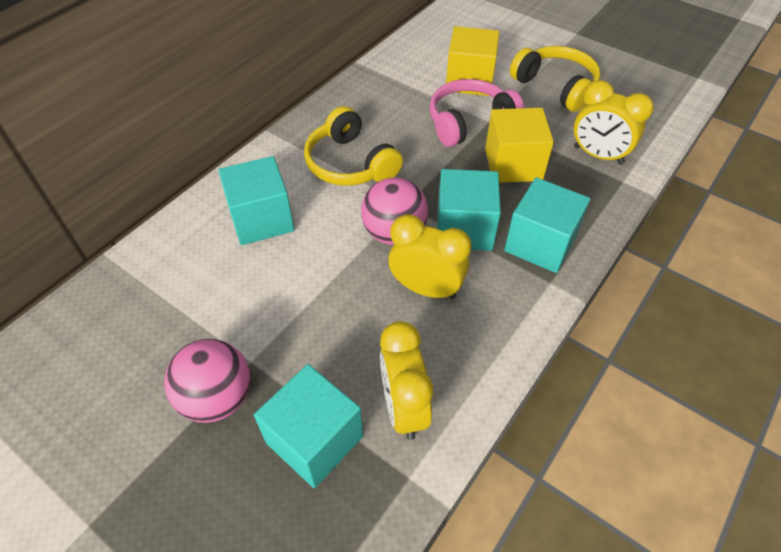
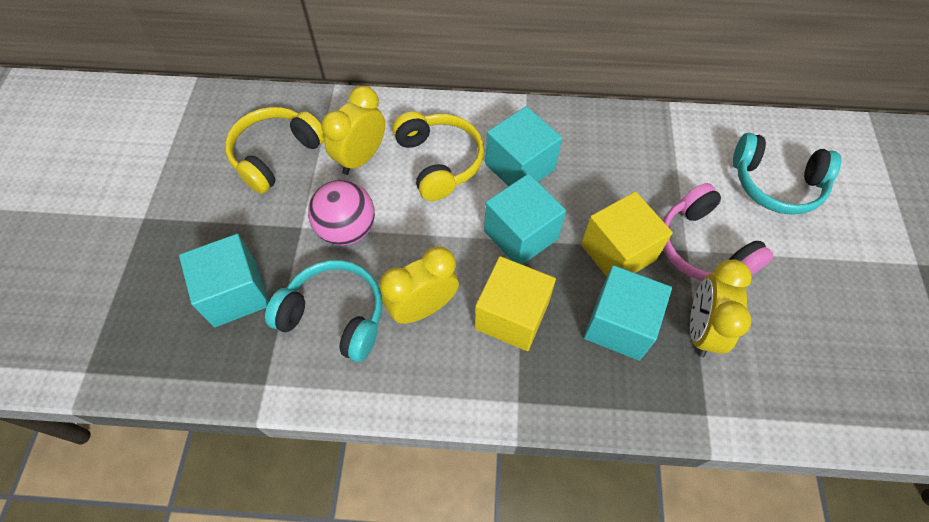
pink ball: 2 -> 1
turquoise headphones: 0 -> 2

